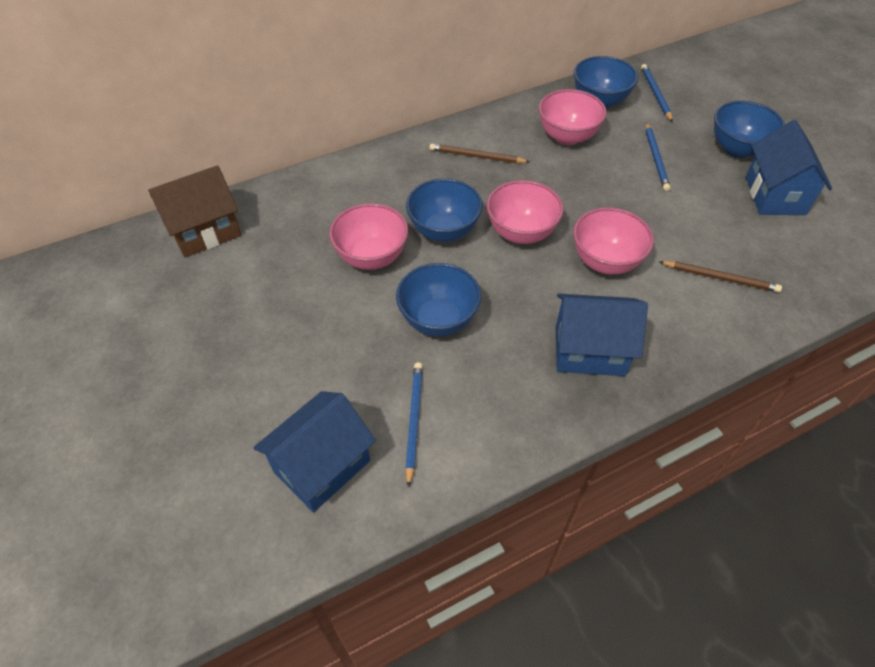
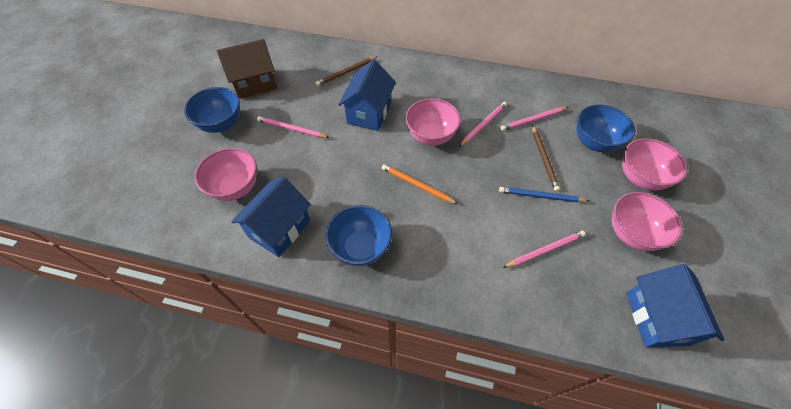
blue bowl: 4 -> 3
blue pencil: 3 -> 1
orange pencil: 0 -> 1
pink pencil: 0 -> 4

